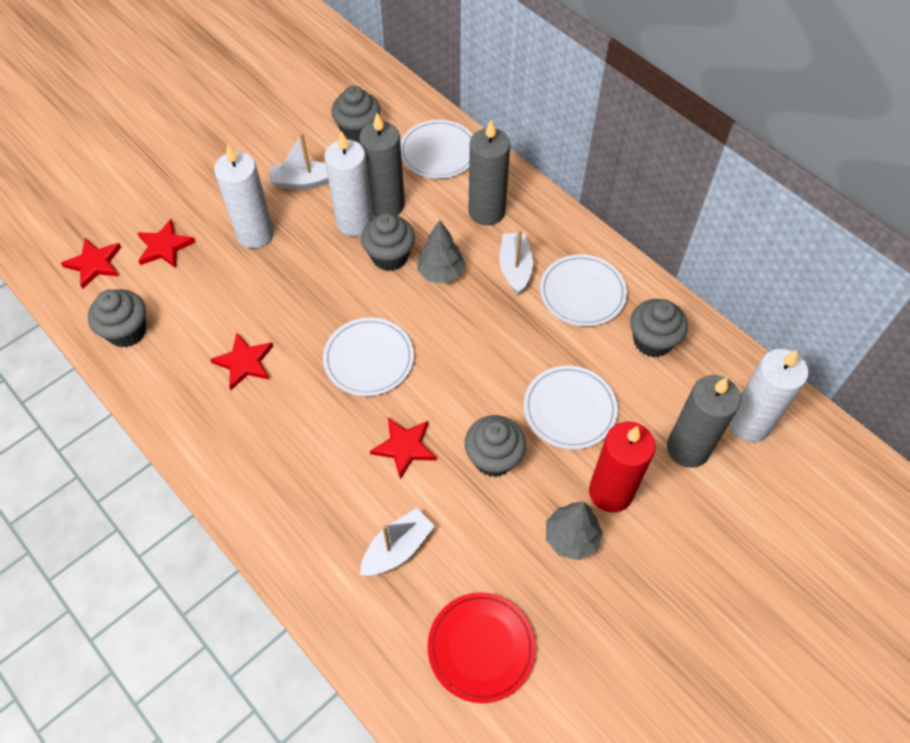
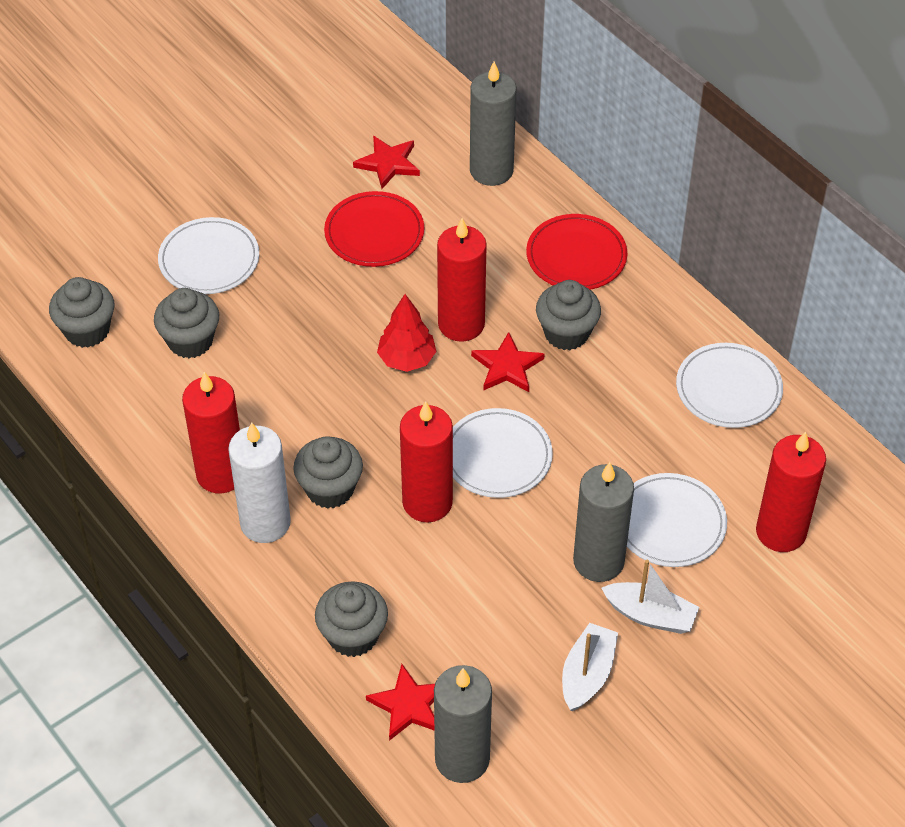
grey tree: 2 -> 0
red candle: 1 -> 4
red plate: 1 -> 2
red star: 4 -> 3
red tree: 0 -> 1
white boat: 3 -> 2
white candle: 3 -> 1

